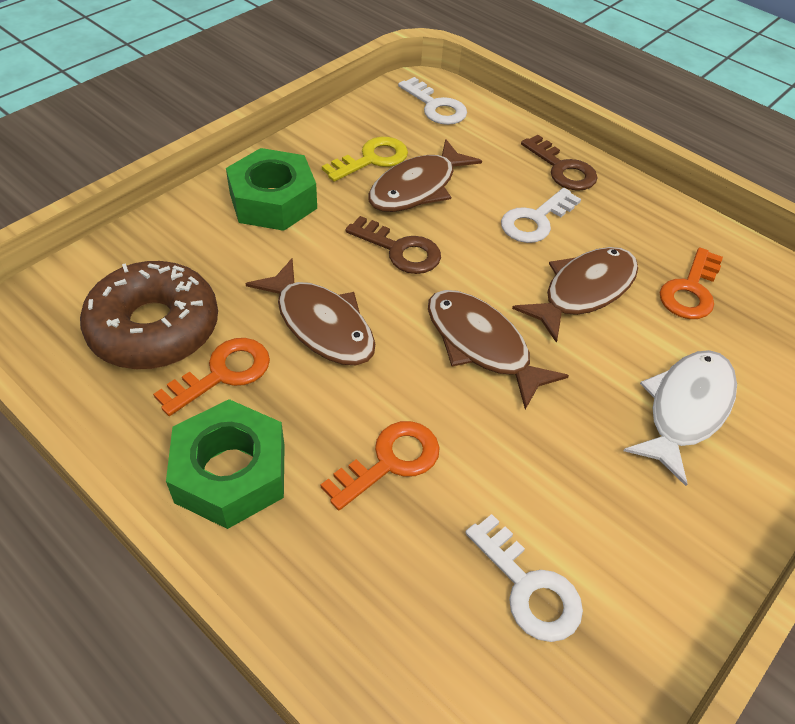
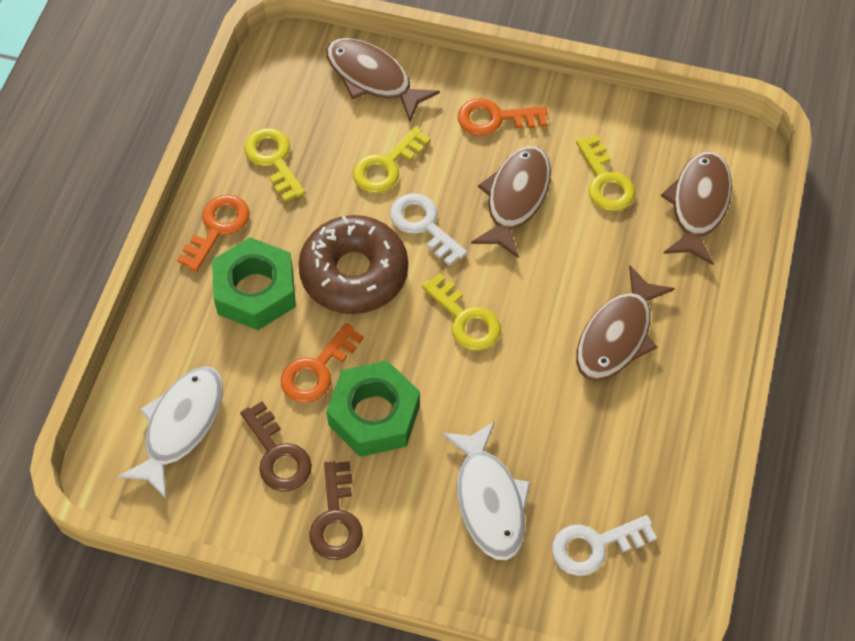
white fish: 1 -> 2
white key: 3 -> 2
yellow key: 1 -> 4

